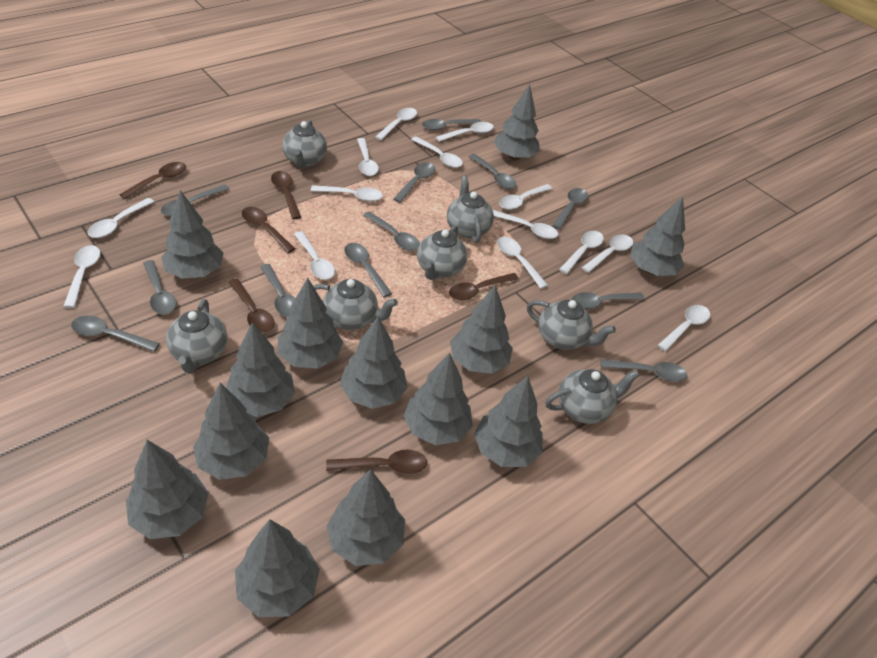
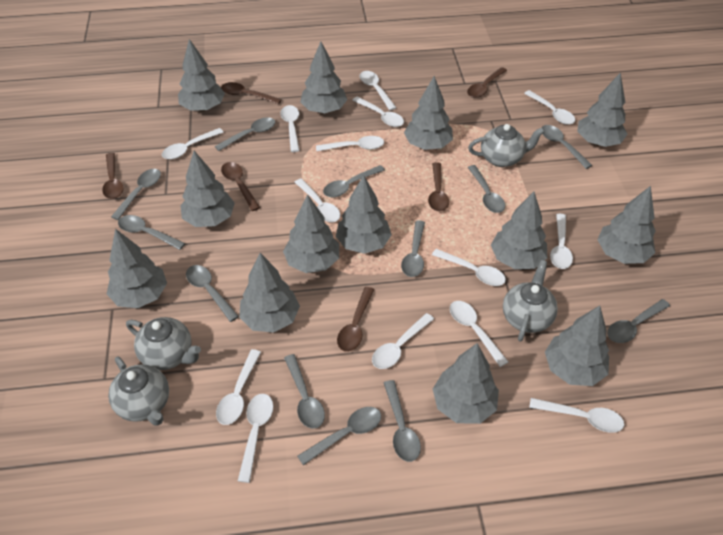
grey teapot: 7 -> 4

